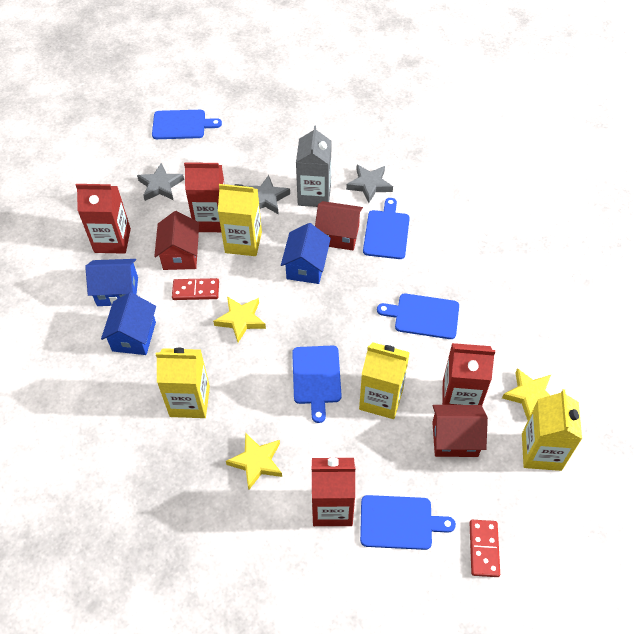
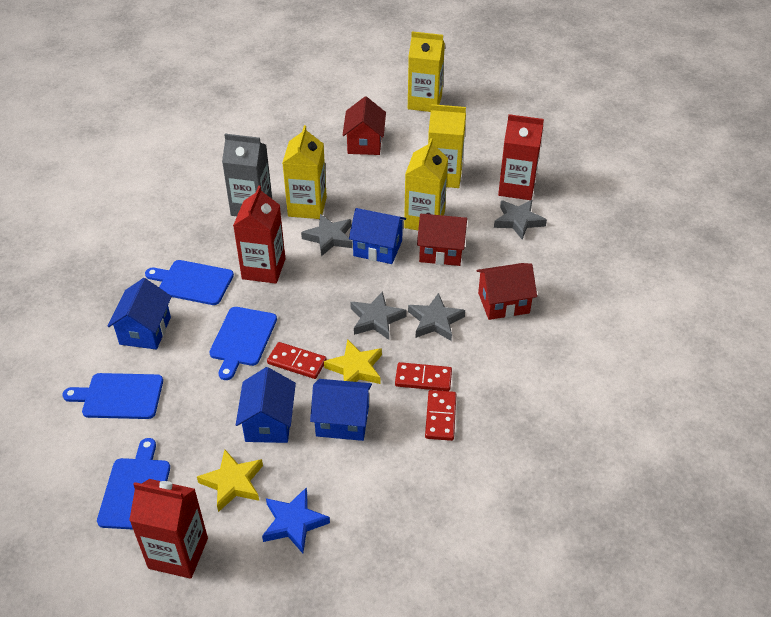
blue cutting board: 5 -> 4
blue house: 3 -> 4
blue star: 0 -> 1
grey star: 3 -> 4
red carton: 4 -> 3
red domino: 2 -> 3
yellow star: 3 -> 2

